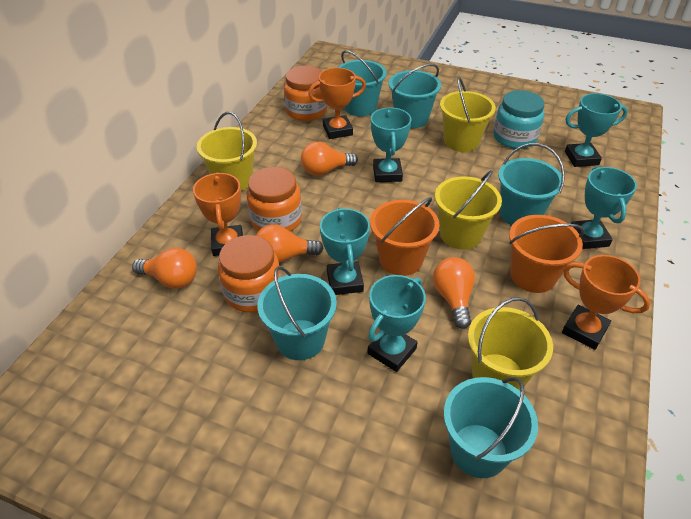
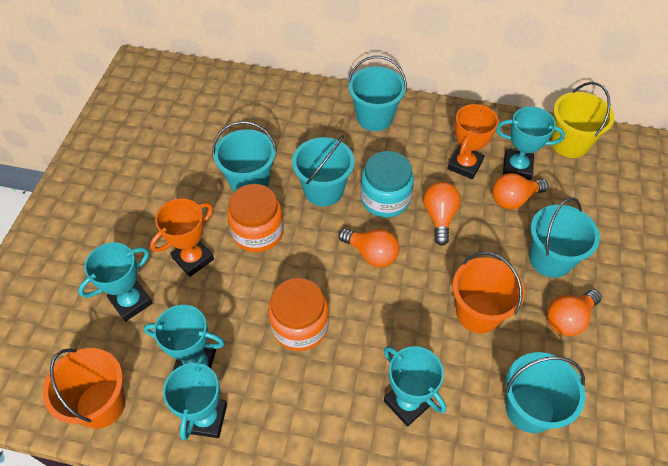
orange jar: 3 -> 2
orange trophy: 3 -> 2
yellow bucket: 4 -> 1

